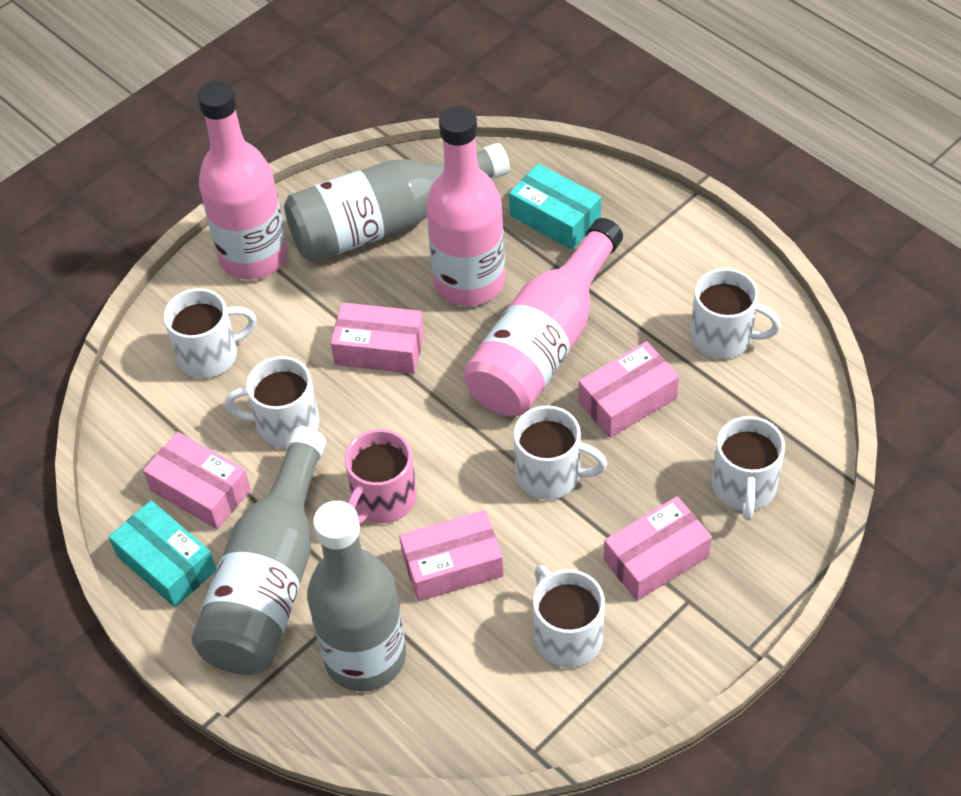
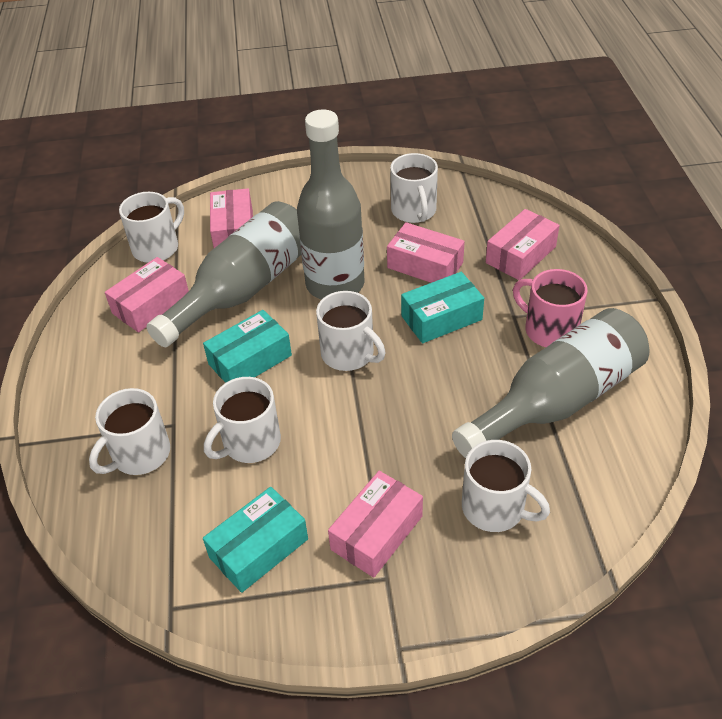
pink bottle: 3 -> 0
turquoise box: 2 -> 3

